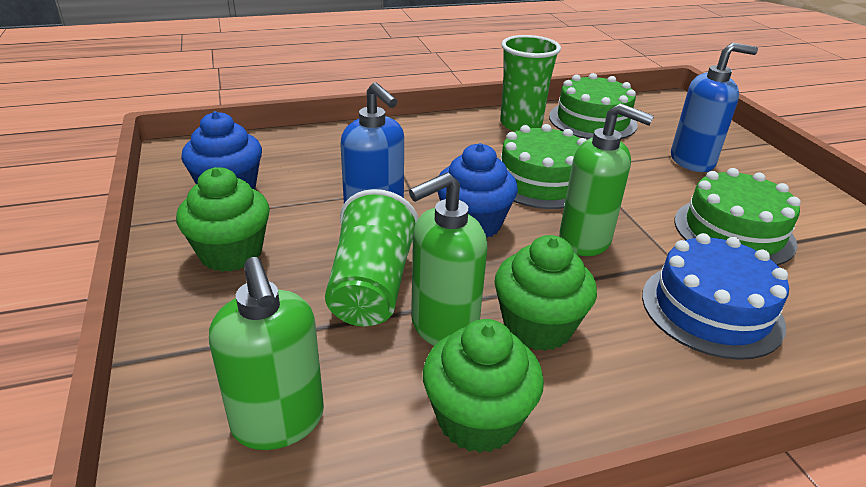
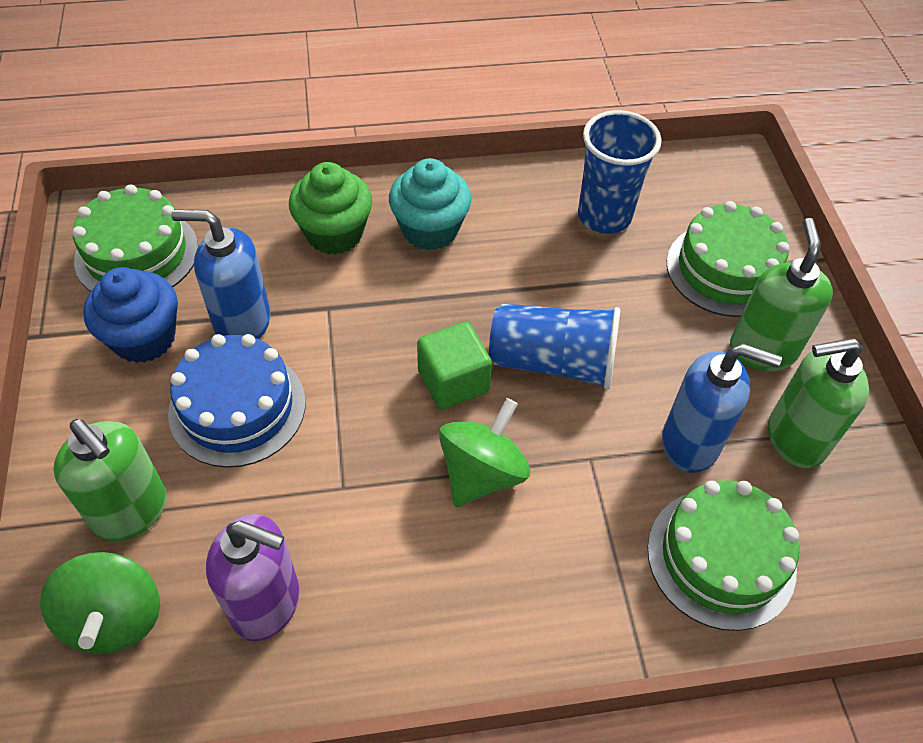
blue cup: 0 -> 2
blue cupcake: 2 -> 1
green cube: 0 -> 1
green cup: 2 -> 0
green cupcake: 3 -> 1
green spinning top: 0 -> 2
purple soap dispenser: 0 -> 1
turquoise cupcake: 0 -> 1

